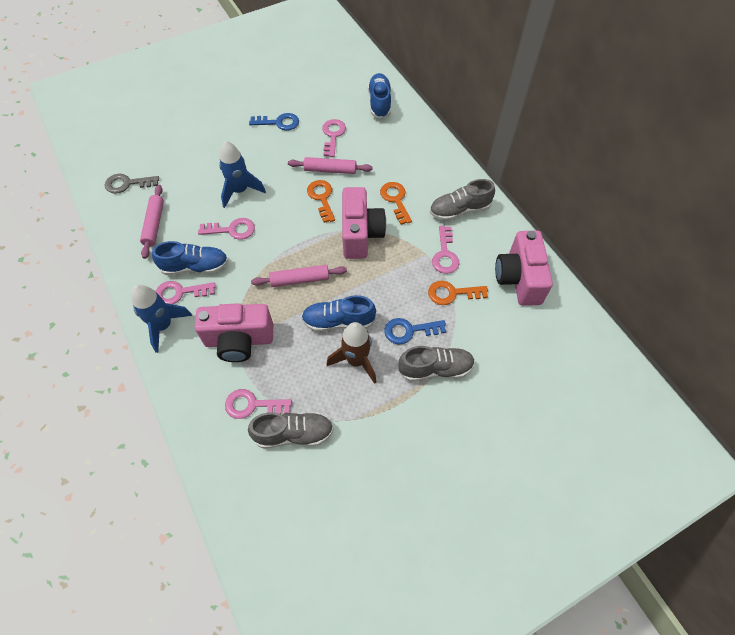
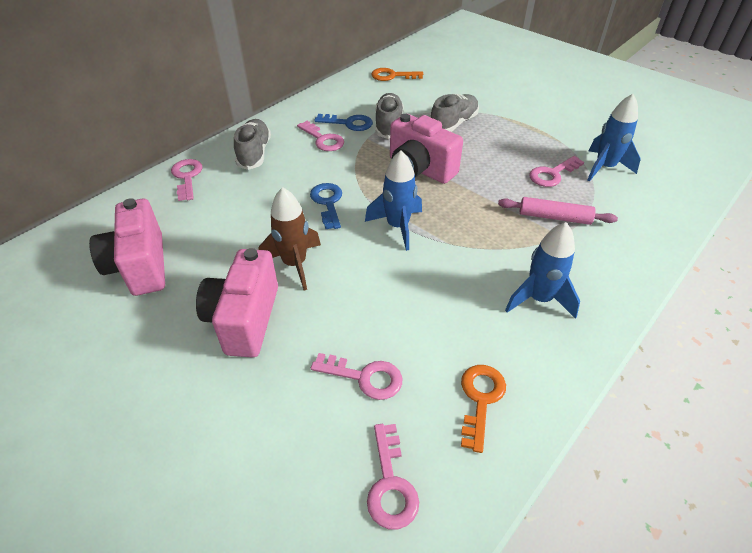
blue rocket: 2 -> 3
blue shoe: 3 -> 0
grey key: 1 -> 0
orange key: 3 -> 2
pink rolling pin: 3 -> 1

